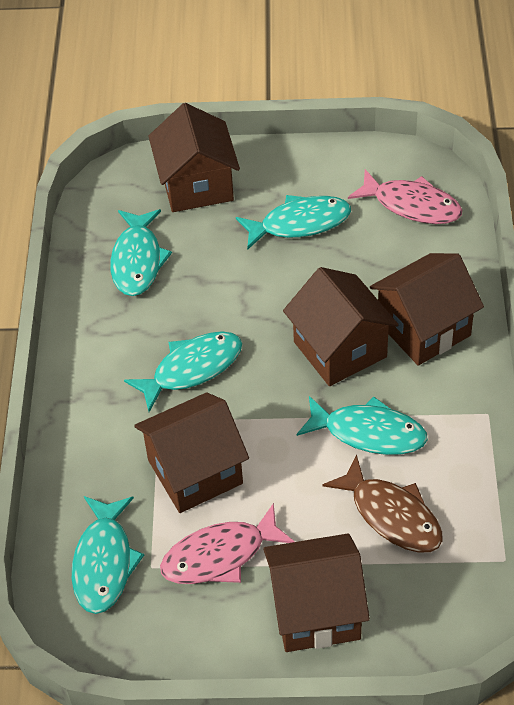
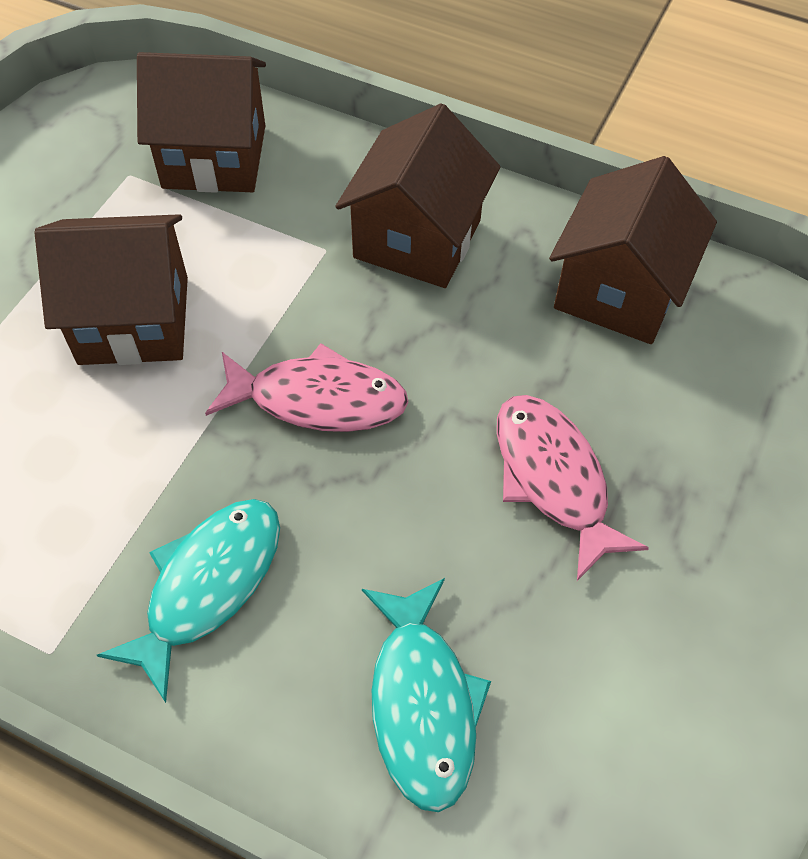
brown fish: 1 -> 0
brown house: 5 -> 4
turquoise fish: 5 -> 2

